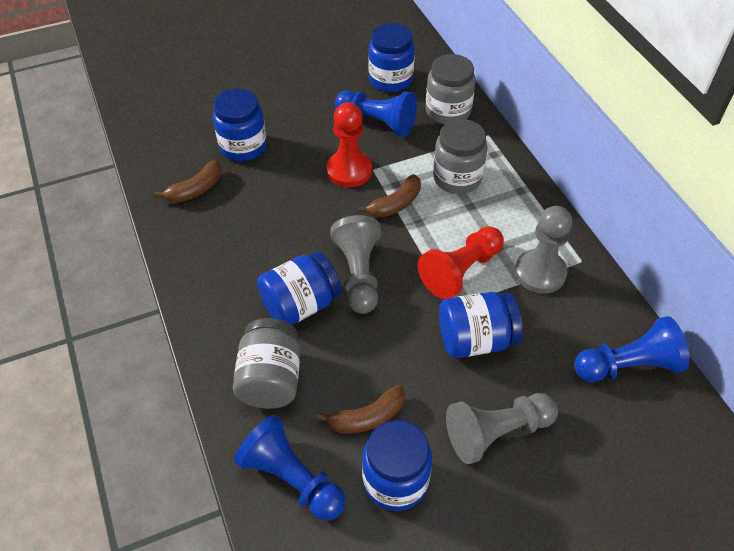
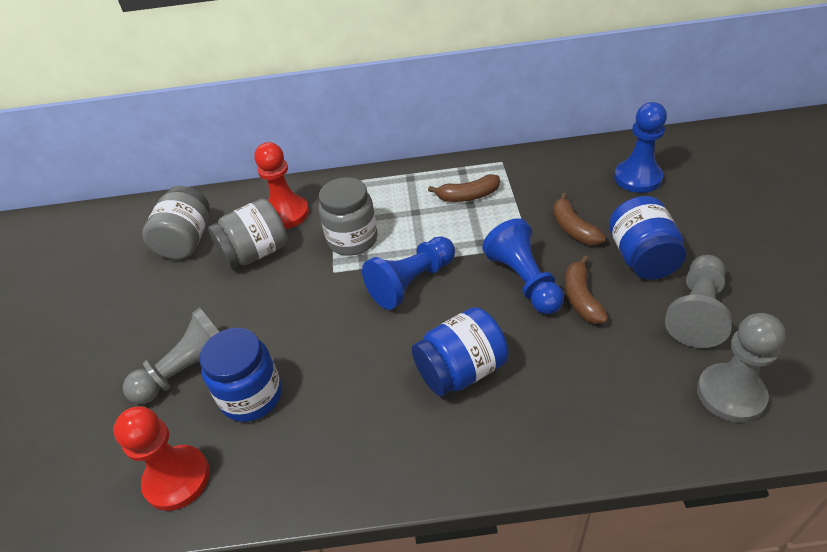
blue jar: 5 -> 3

